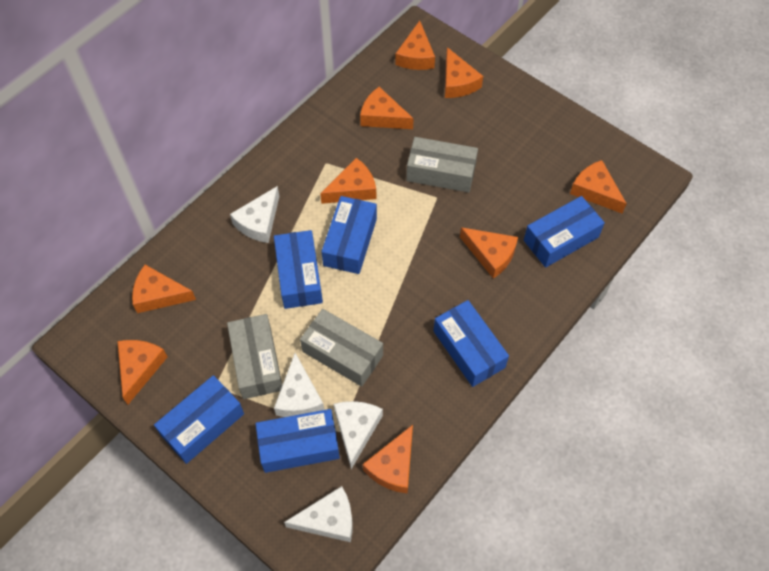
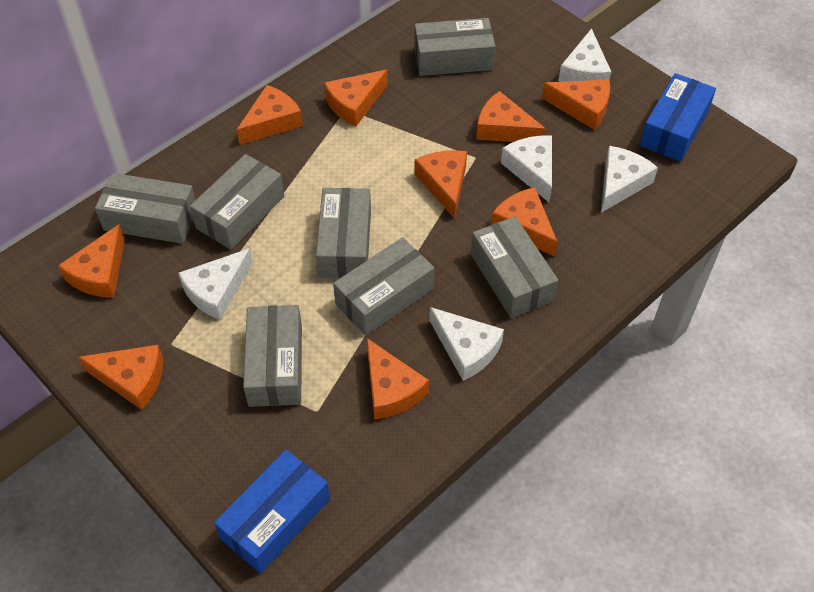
blue box: 6 -> 2
grey box: 3 -> 7
white cheese: 4 -> 5

